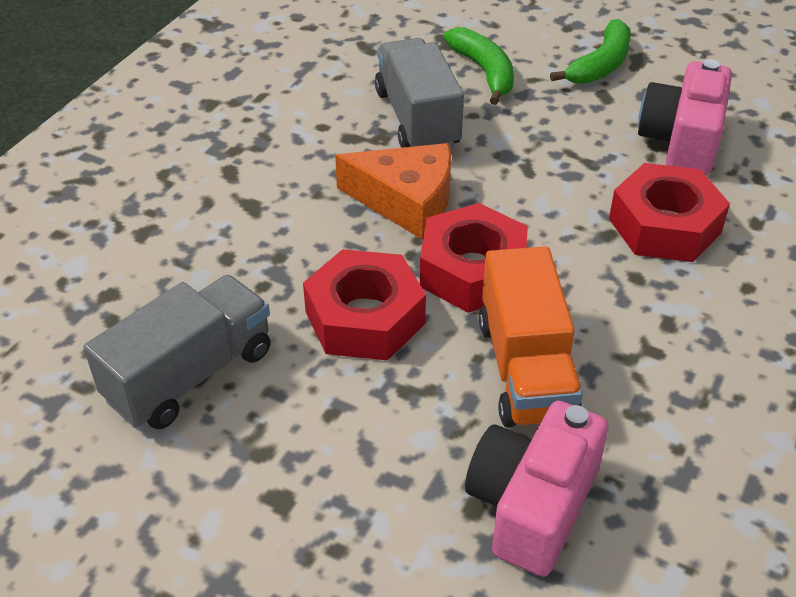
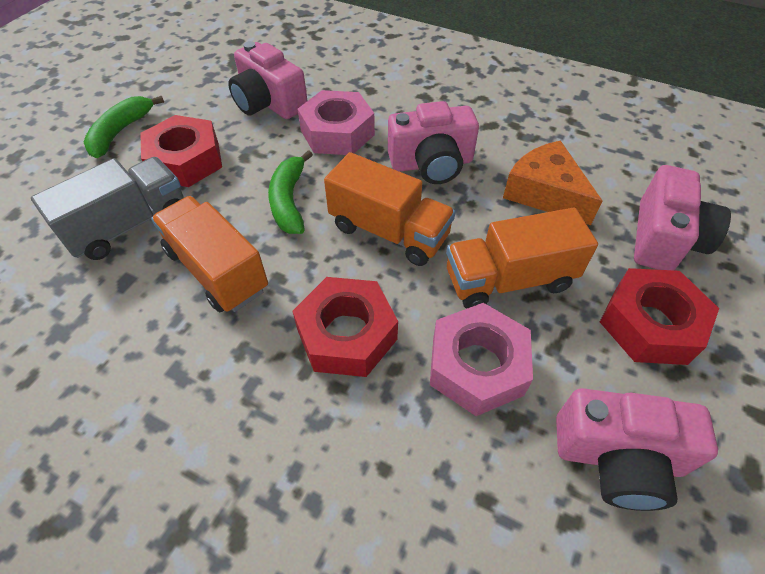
grey truck: 2 -> 1
orange truck: 1 -> 3
pink camera: 2 -> 4
pink nut: 0 -> 2

